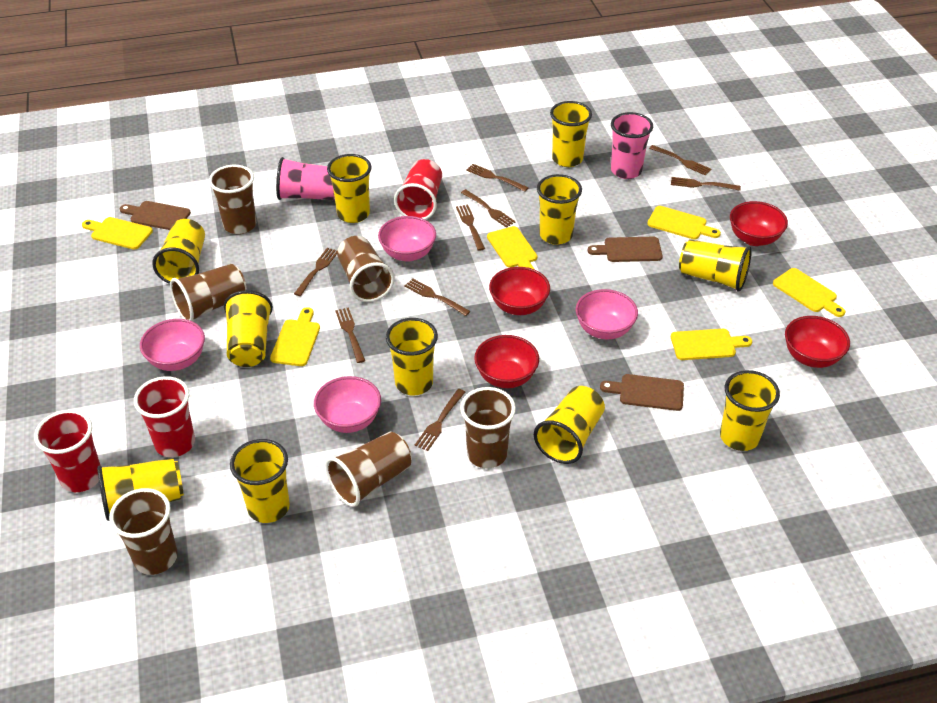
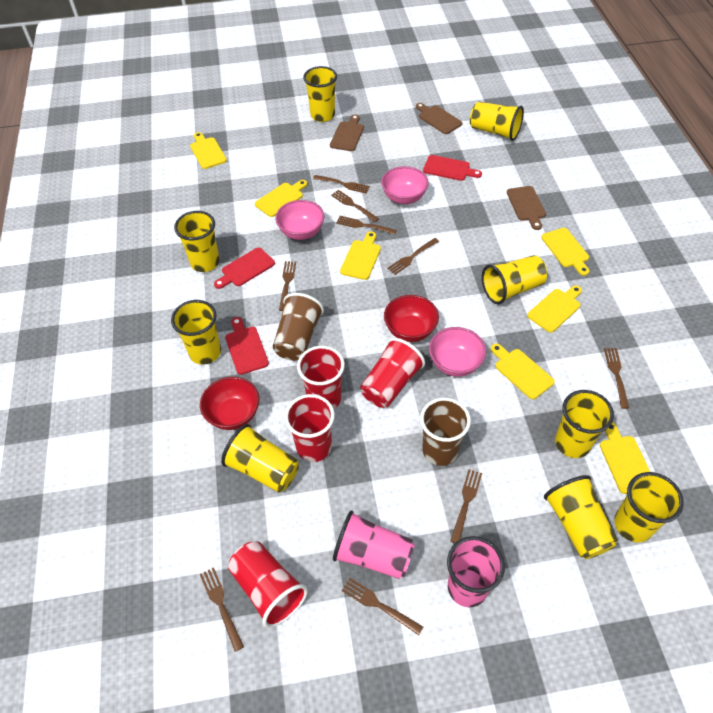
brown cup: 6 -> 2
pink bowl: 4 -> 3
red bowl: 4 -> 2
red cup: 3 -> 4
red cutting board: 0 -> 3
yellow cup: 11 -> 9
yellow cutting board: 6 -> 7

